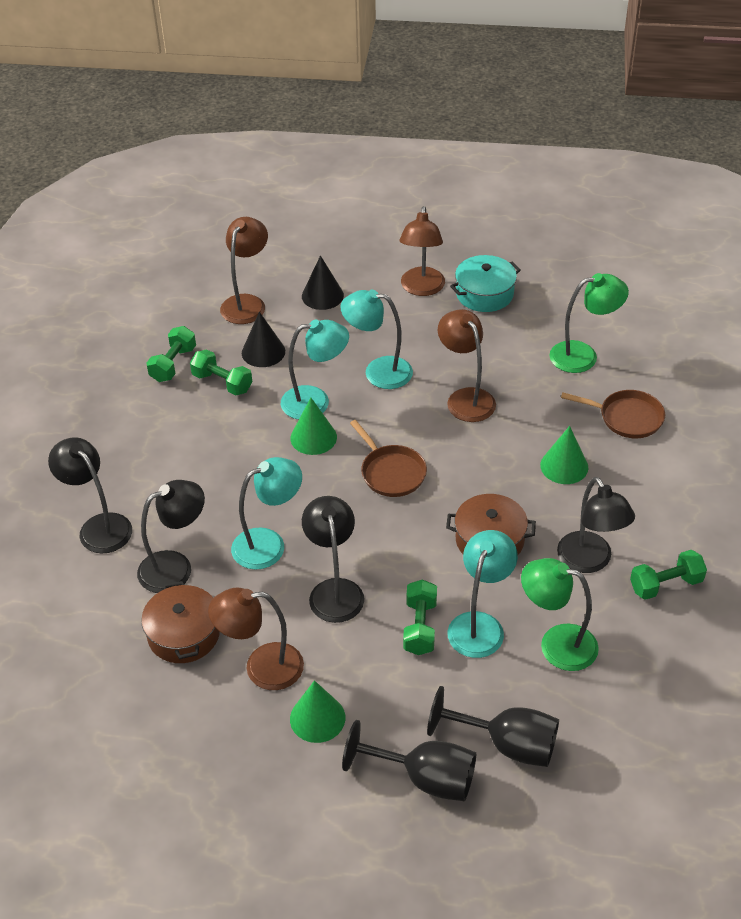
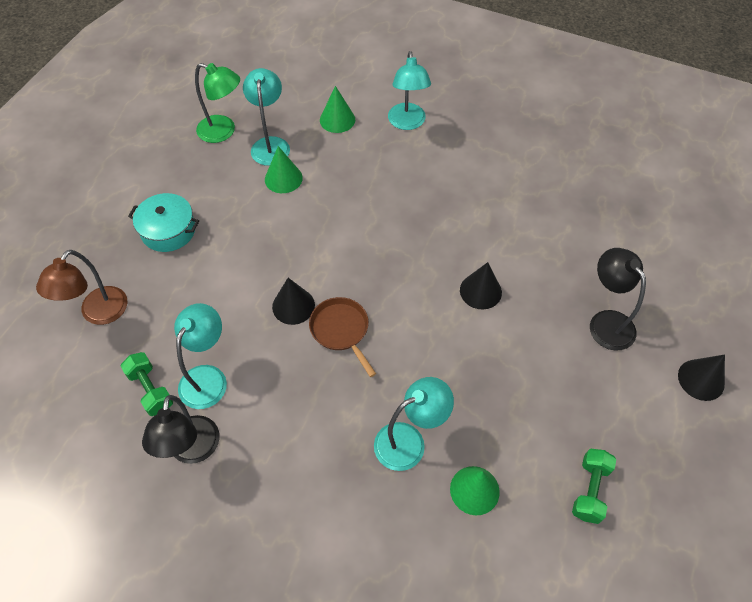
black cone: 2 -> 3
black goblet: 2 -> 0
black lamp: 4 -> 2
brown lamp: 4 -> 1
brown pan: 2 -> 1
brown pot: 2 -> 0
green dumbbell: 4 -> 2
green lamp: 2 -> 1

